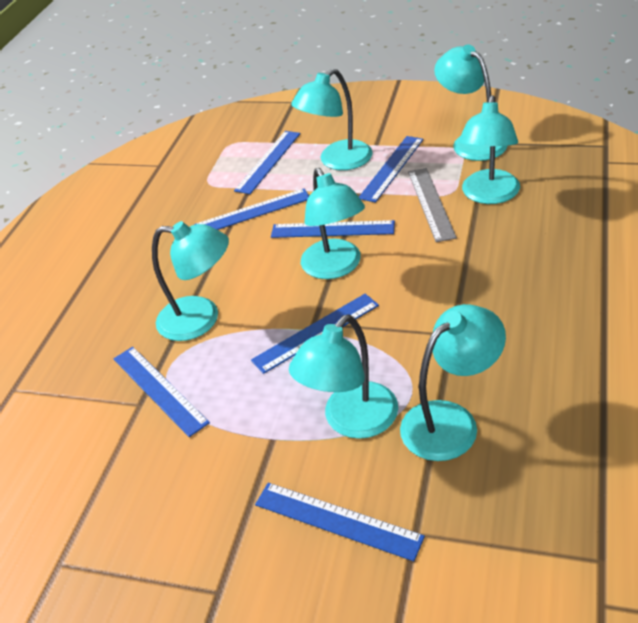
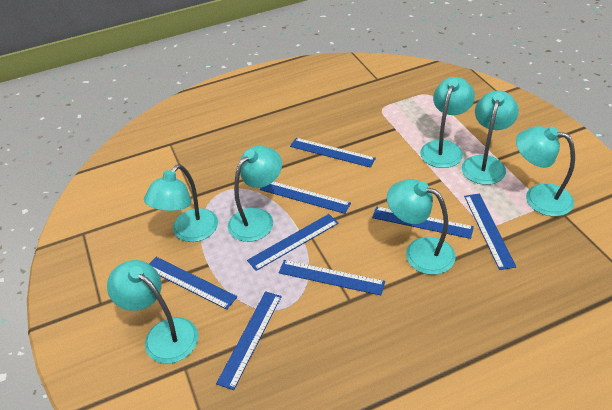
blue ruler: 7 -> 8
grey ruler: 1 -> 0

